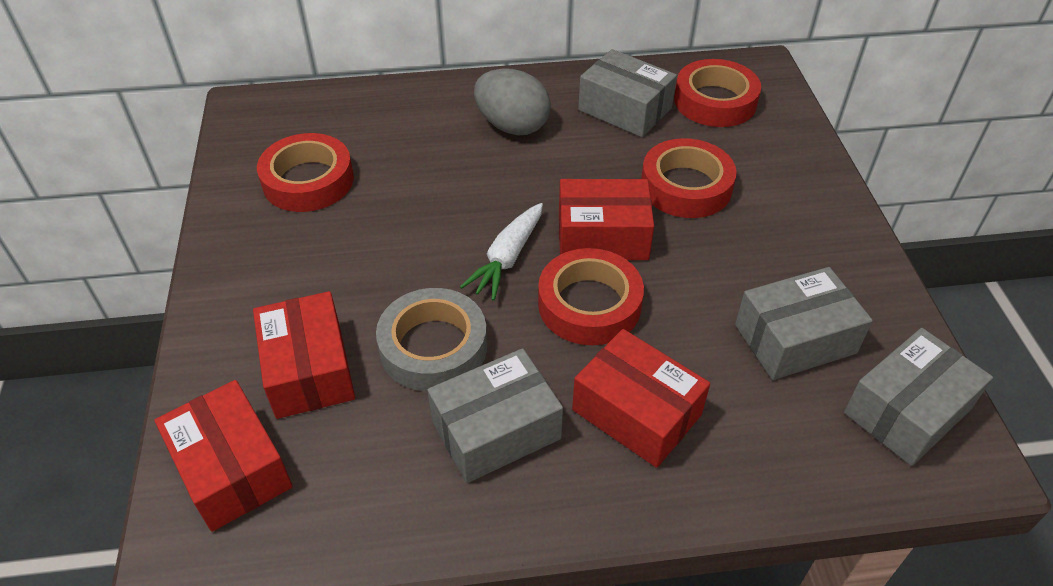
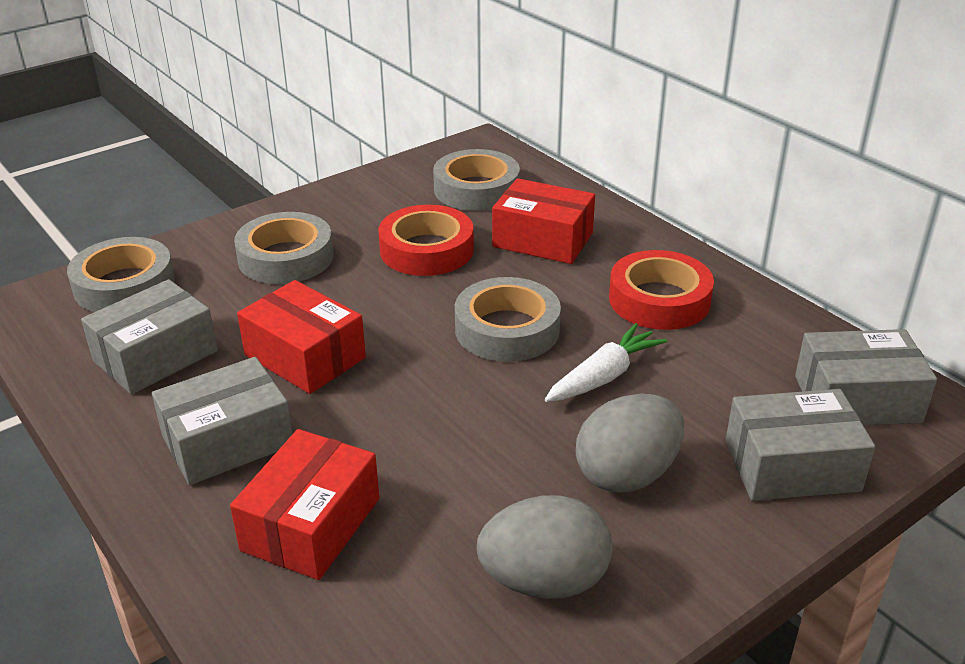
grey egg: 1 -> 2
grey tape: 1 -> 4
red box: 4 -> 3
red tape: 4 -> 2

